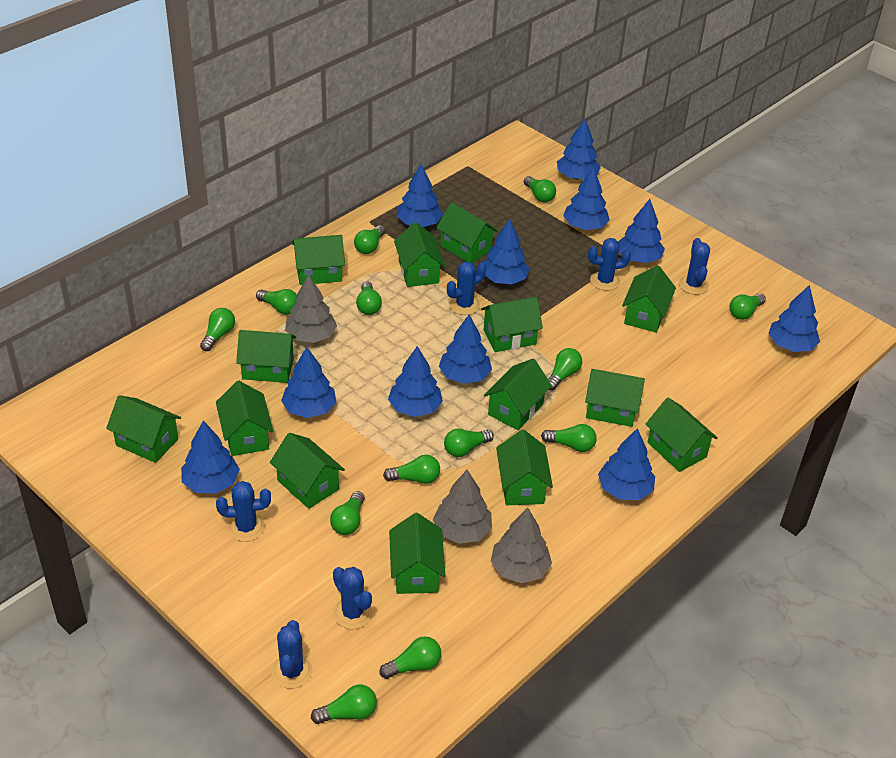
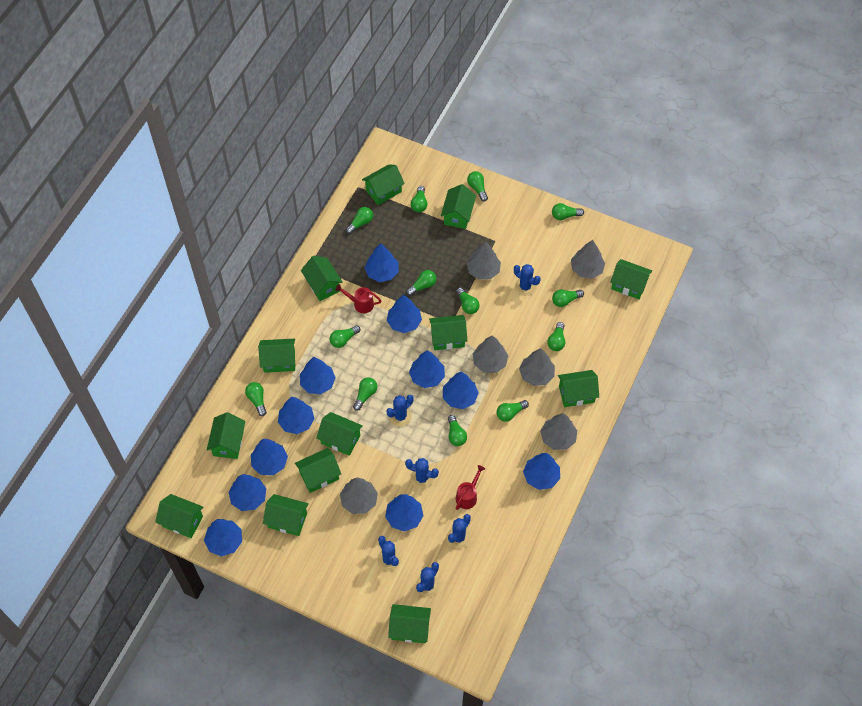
green house: 14 -> 13
grey tree: 3 -> 6
red watering can: 0 -> 2

